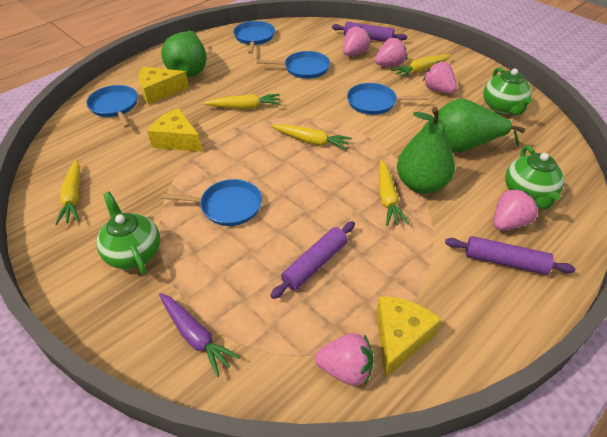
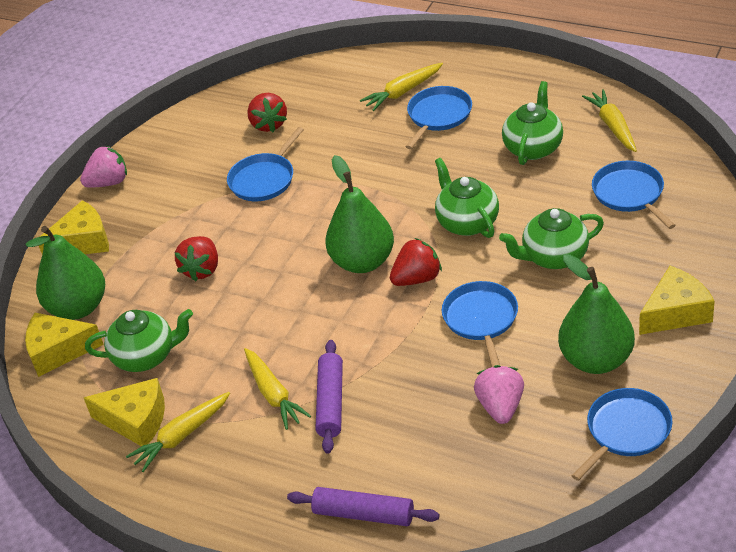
green teapot: 3 -> 4
pink strawberry: 5 -> 2
purple carrot: 1 -> 0
purple rolling pin: 3 -> 2
red strawberry: 0 -> 3
yellow carrot: 5 -> 4
yellow cheese: 3 -> 4

